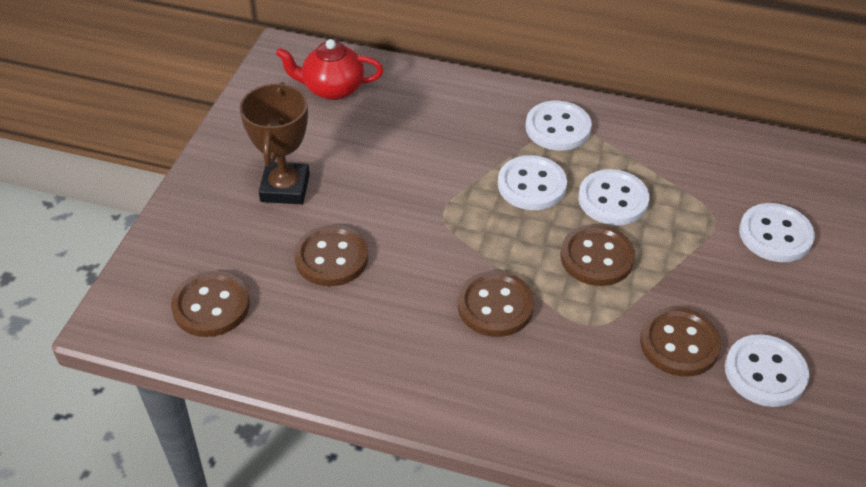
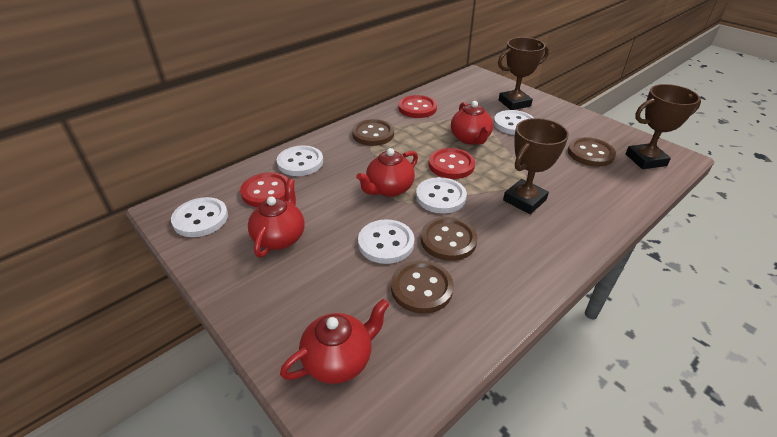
brown button: 5 -> 4
brown trophy: 1 -> 3
red button: 0 -> 3
red teapot: 1 -> 4

